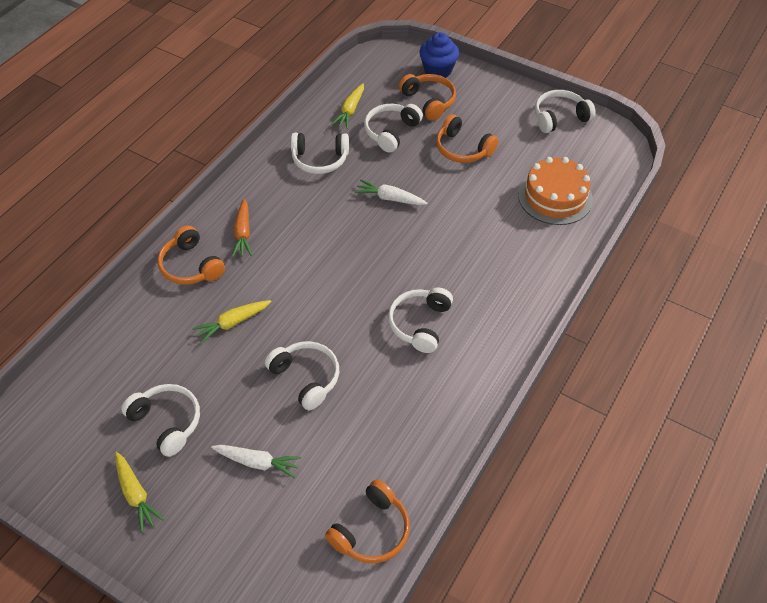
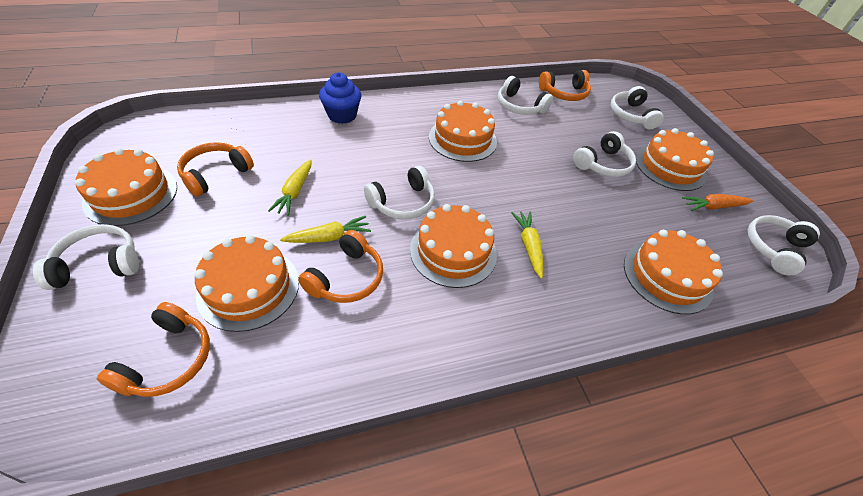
orange cake: 1 -> 6
white carrot: 2 -> 0

